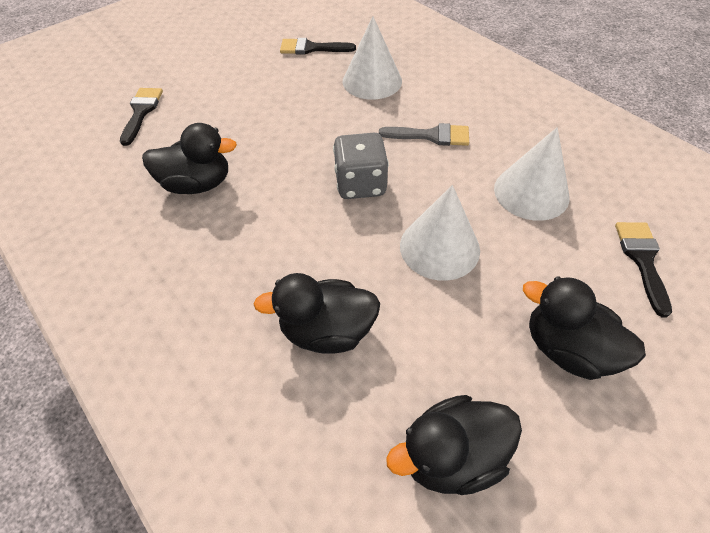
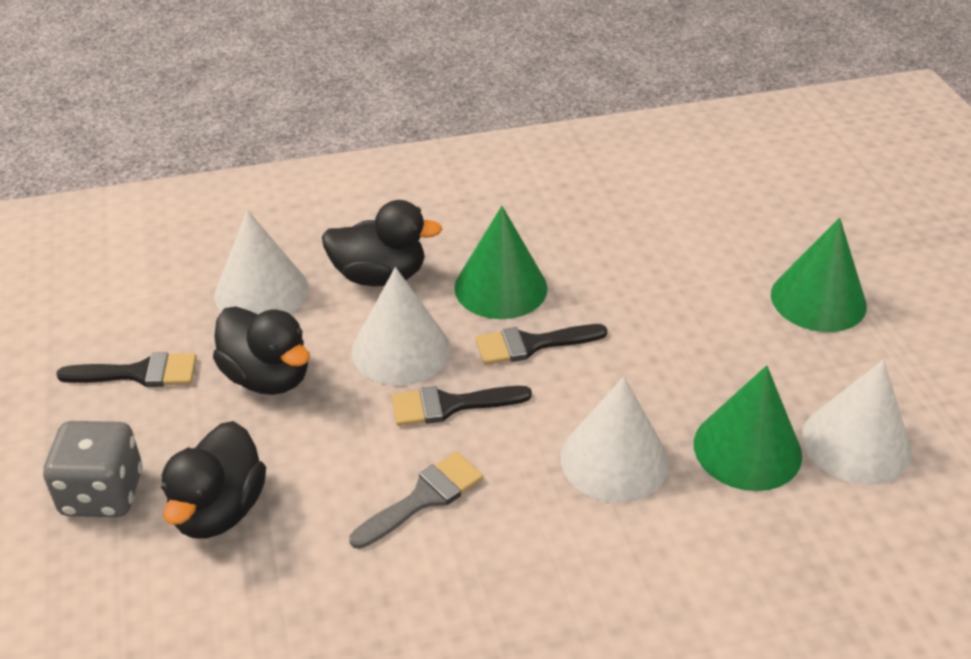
black duck: 4 -> 3
green cone: 0 -> 3
white cone: 3 -> 4

